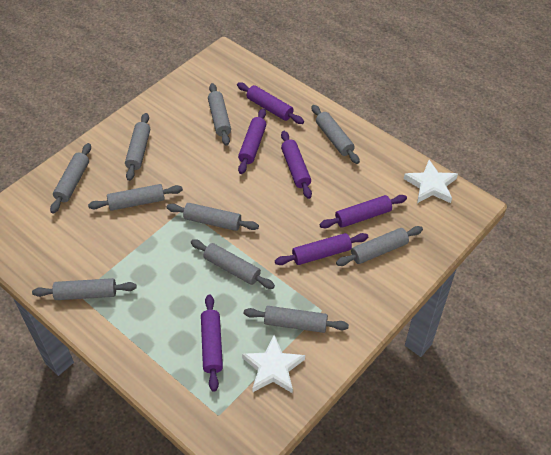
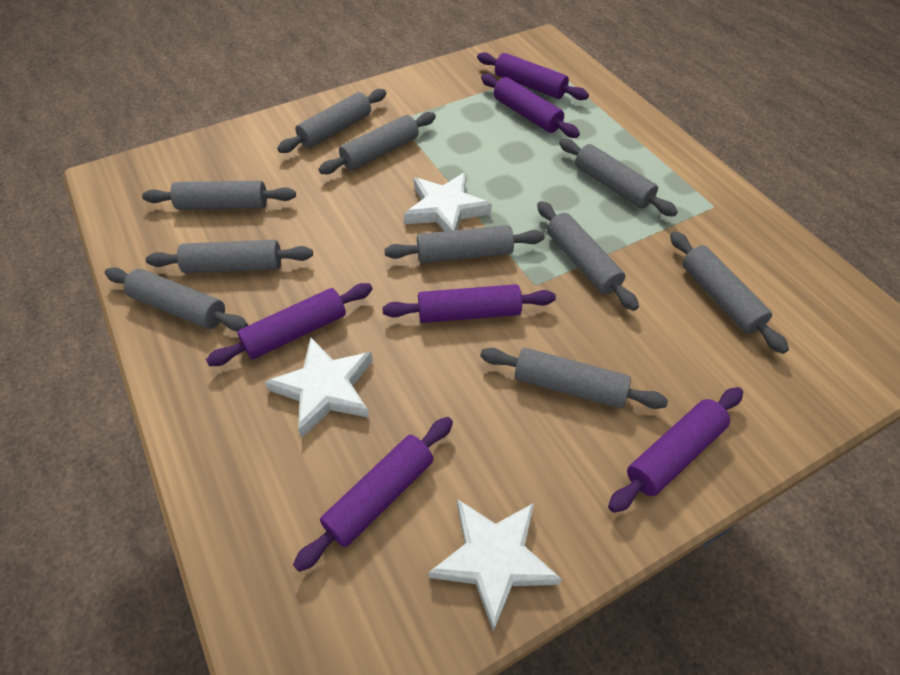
white star: 2 -> 3

